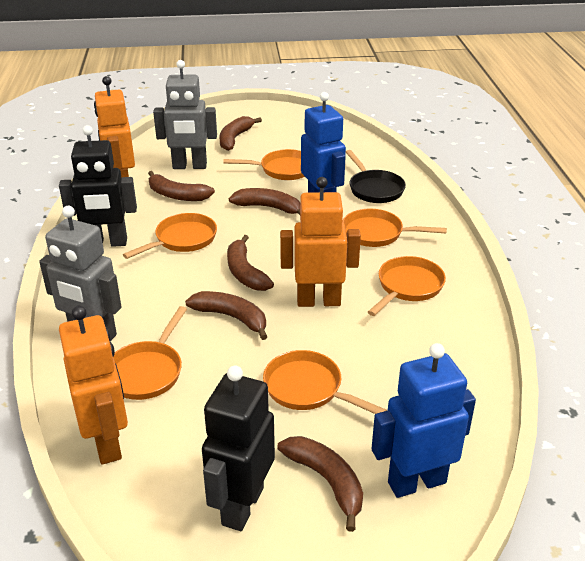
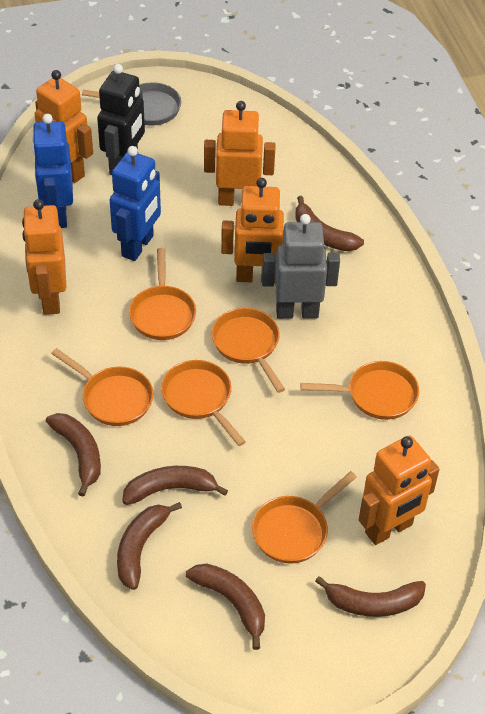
black pan: 1 -> 0
black robot: 2 -> 1
grey pan: 0 -> 1
grey robot: 2 -> 1
orange robot: 3 -> 5

